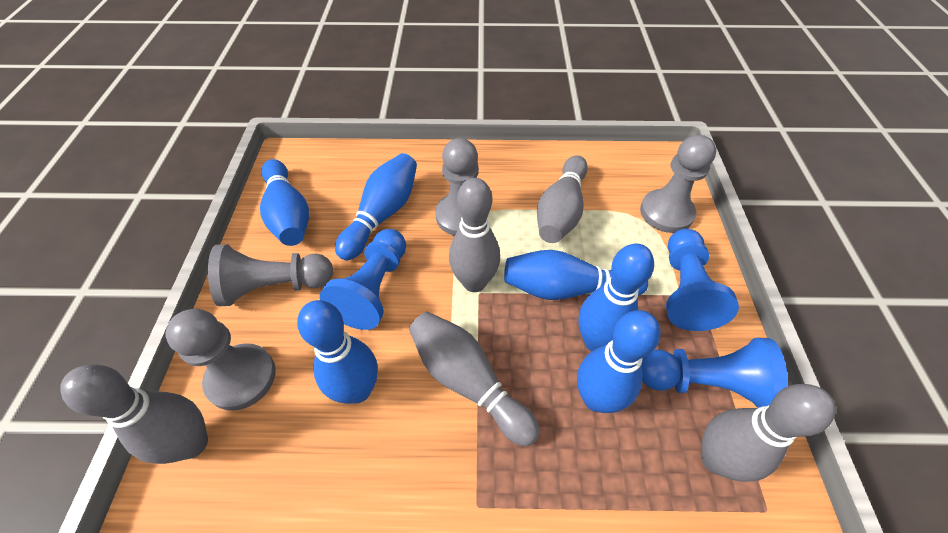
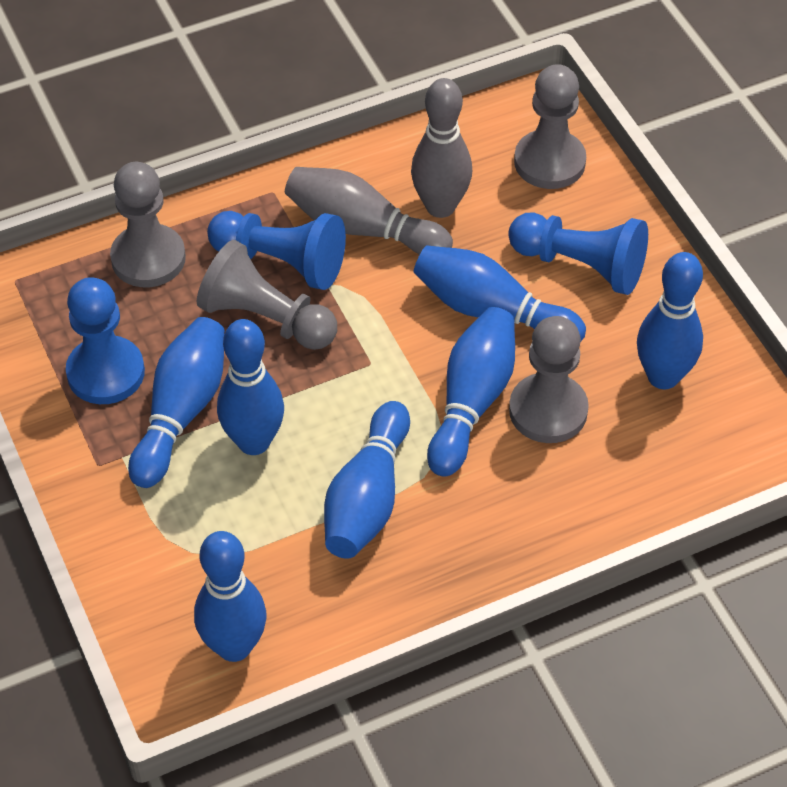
blue bowling pin: 6 -> 7
grey bowling pin: 5 -> 2

